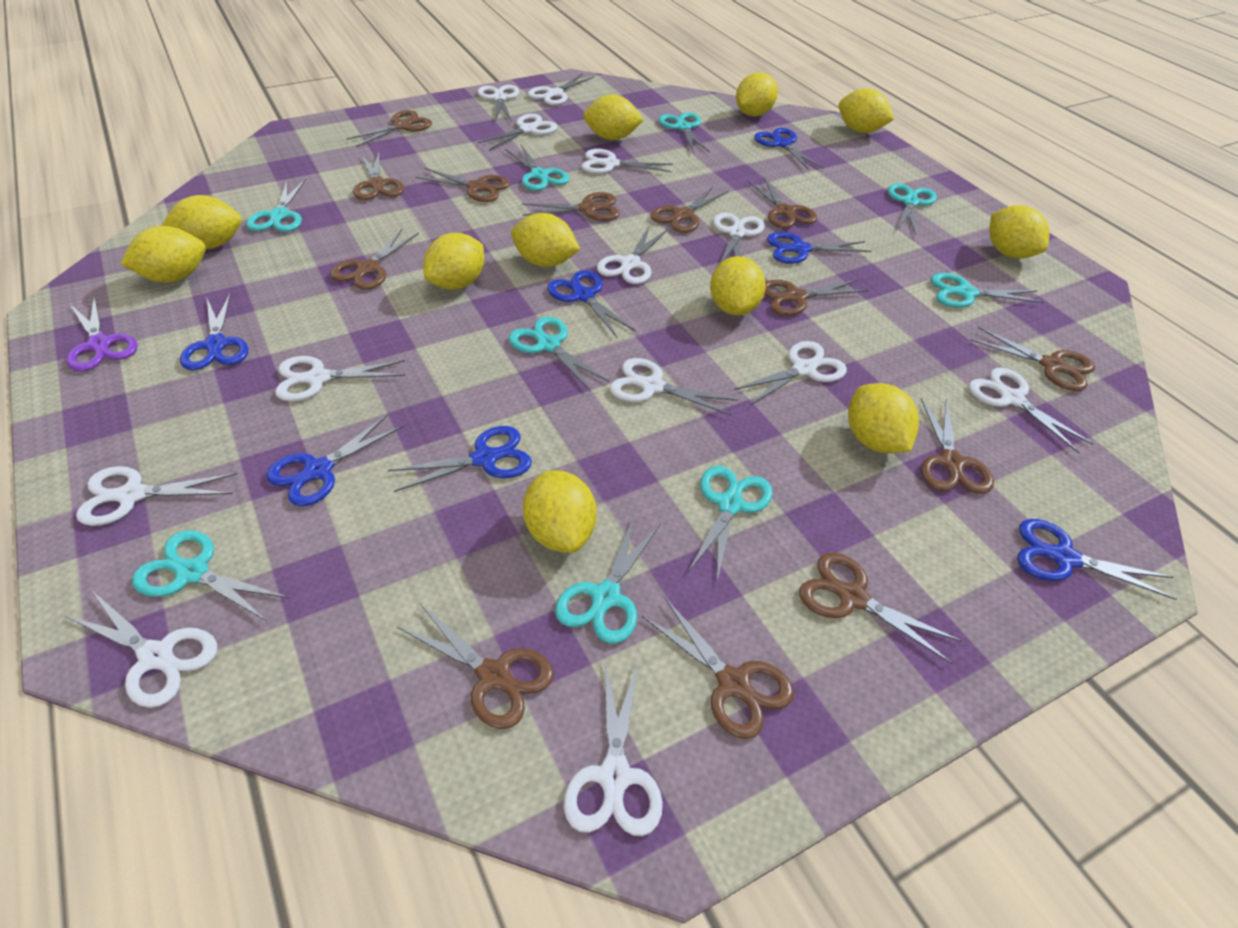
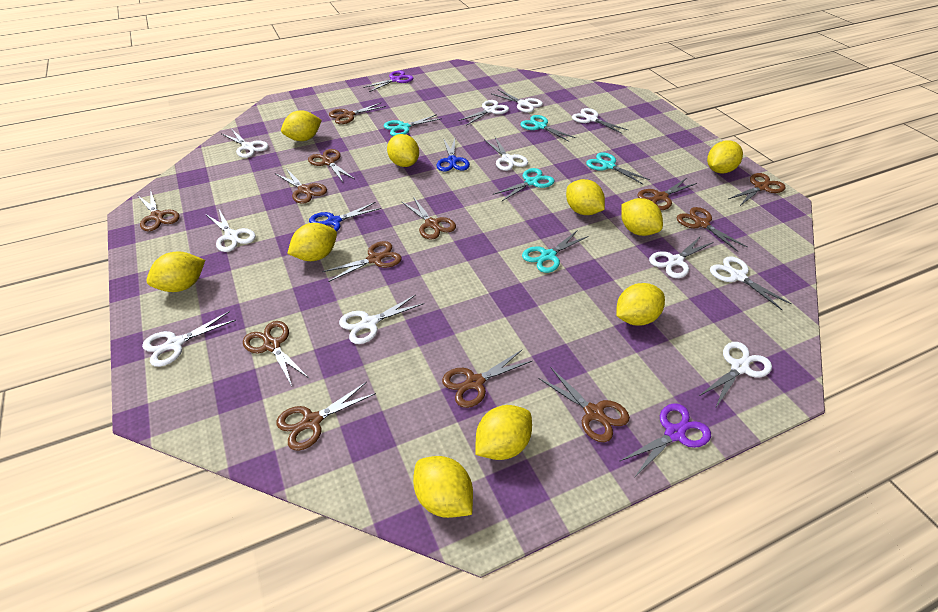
blue scissors: 7 -> 2
purple scissors: 1 -> 2
turquoise scissors: 9 -> 5
white scissors: 13 -> 11
yellow lemon: 11 -> 10

